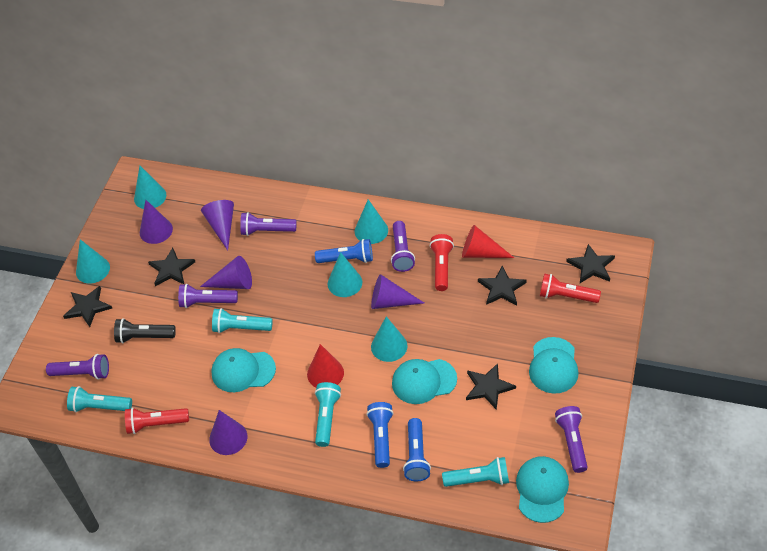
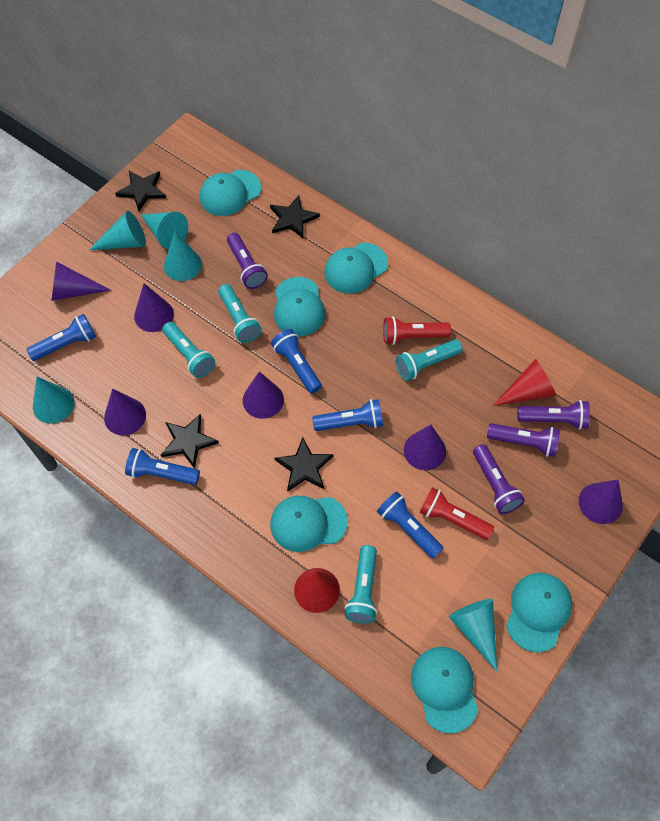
black flashlight: 1 -> 0
black star: 5 -> 4
blue flashlight: 3 -> 5
purple cone: 5 -> 6
purple flashlight: 5 -> 4
red flashlight: 3 -> 2
turquoise cap: 4 -> 6

